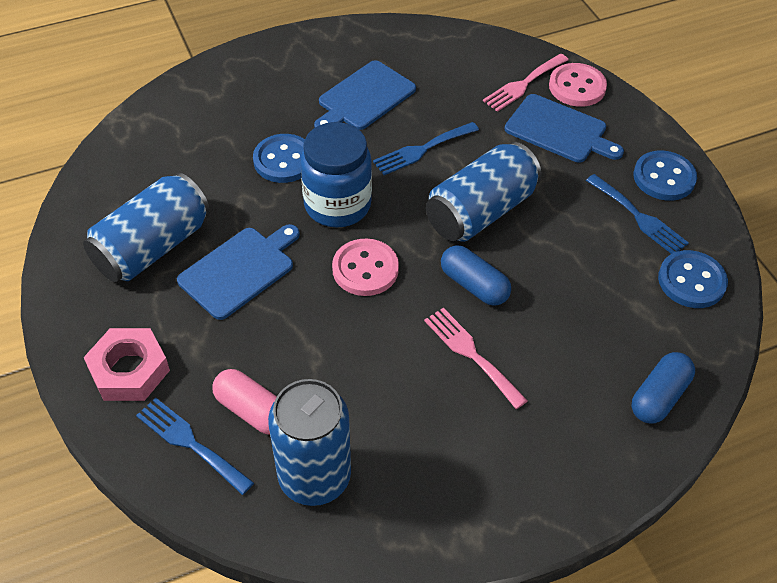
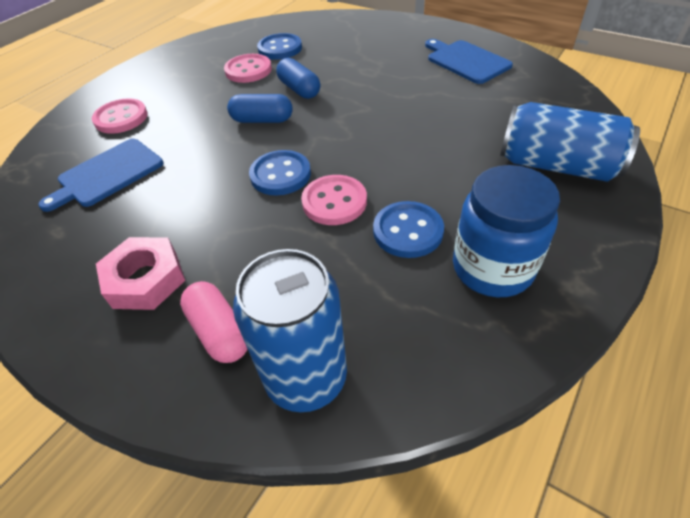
blue can: 3 -> 2
blue cutting board: 3 -> 2
blue fork: 3 -> 0
pink button: 2 -> 3
pink fork: 2 -> 0

